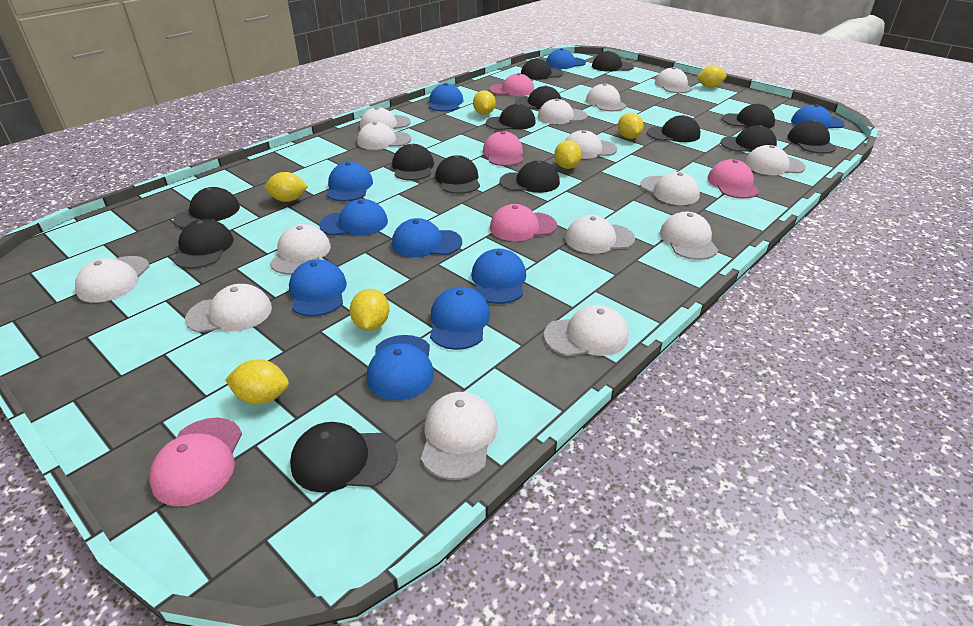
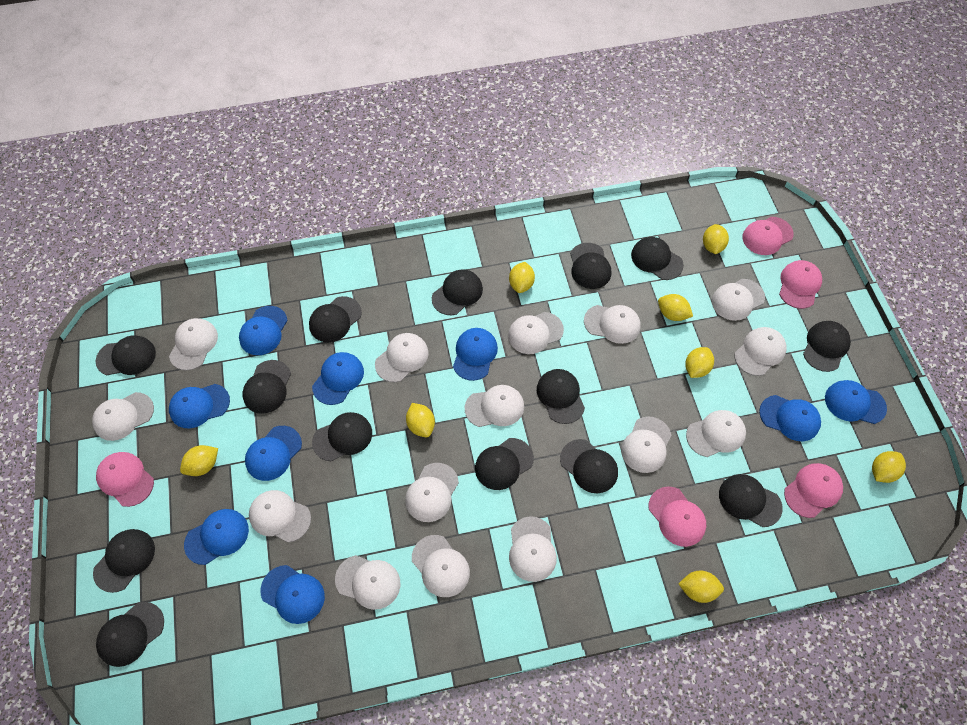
blue cap: 10 -> 9
yellow lemon: 7 -> 8

